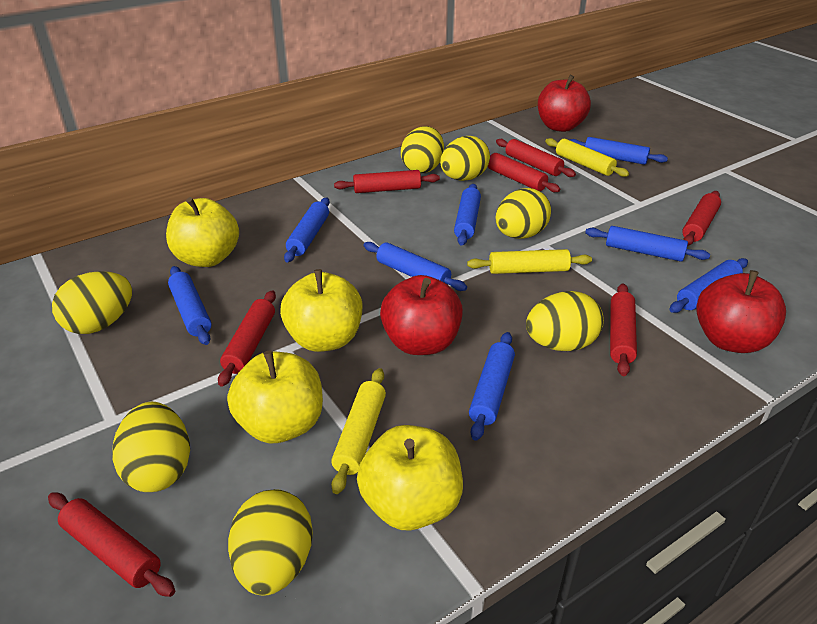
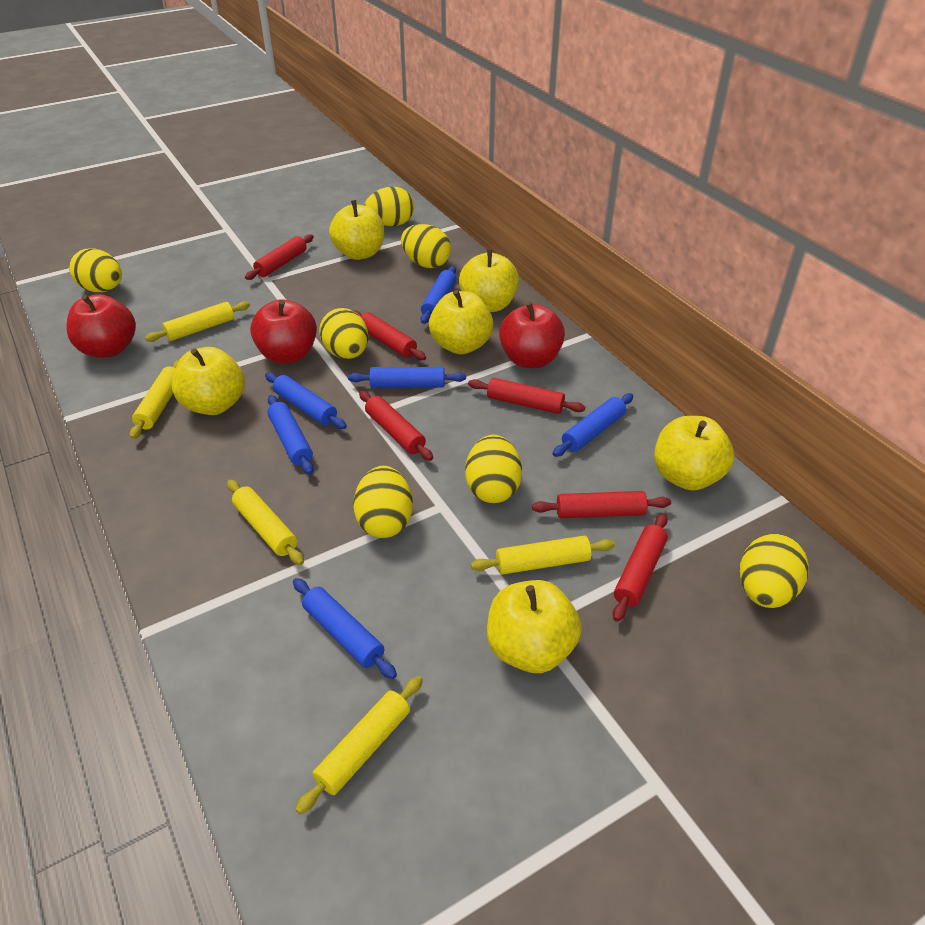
blue rolling pin: 8 -> 6
red rolling pin: 7 -> 6
yellow apple: 4 -> 6
yellow rolling pin: 3 -> 5

